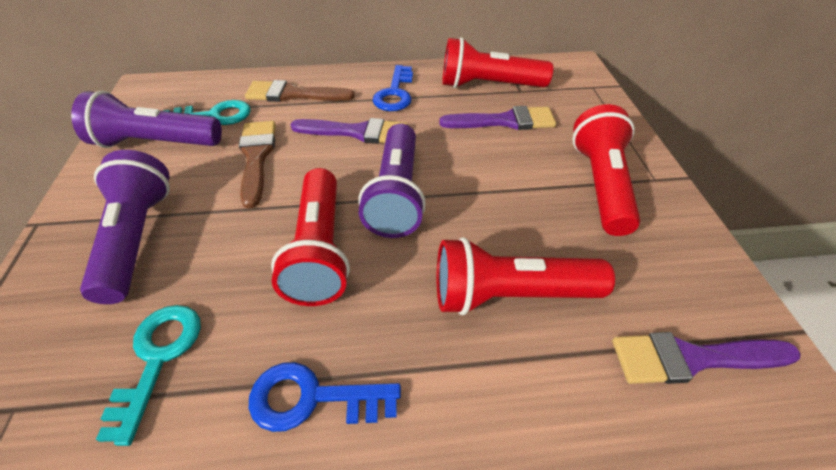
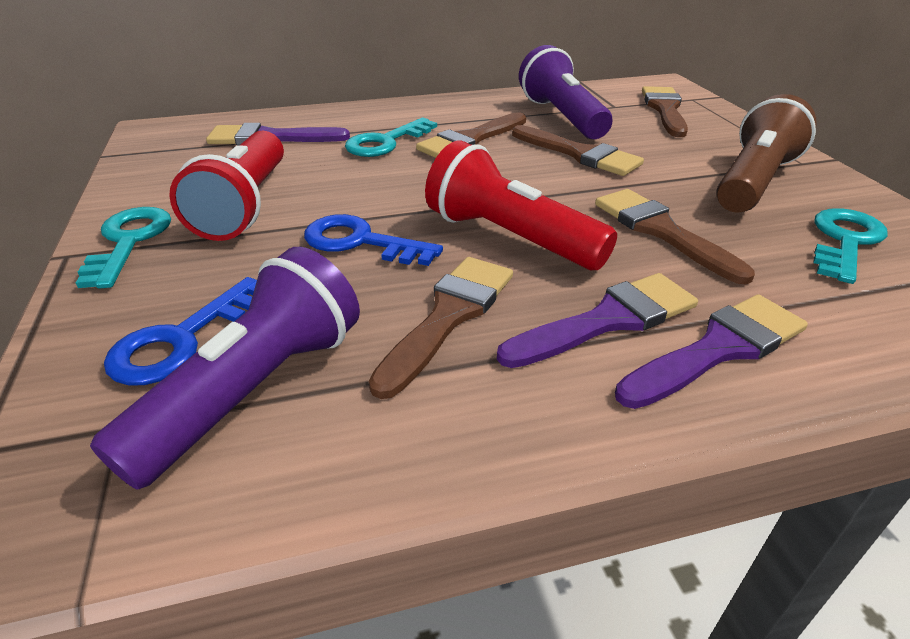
brown brush: 2 -> 5
brown flashlight: 0 -> 1
purple flashlight: 3 -> 2
red flashlight: 4 -> 2
turquoise key: 2 -> 3

